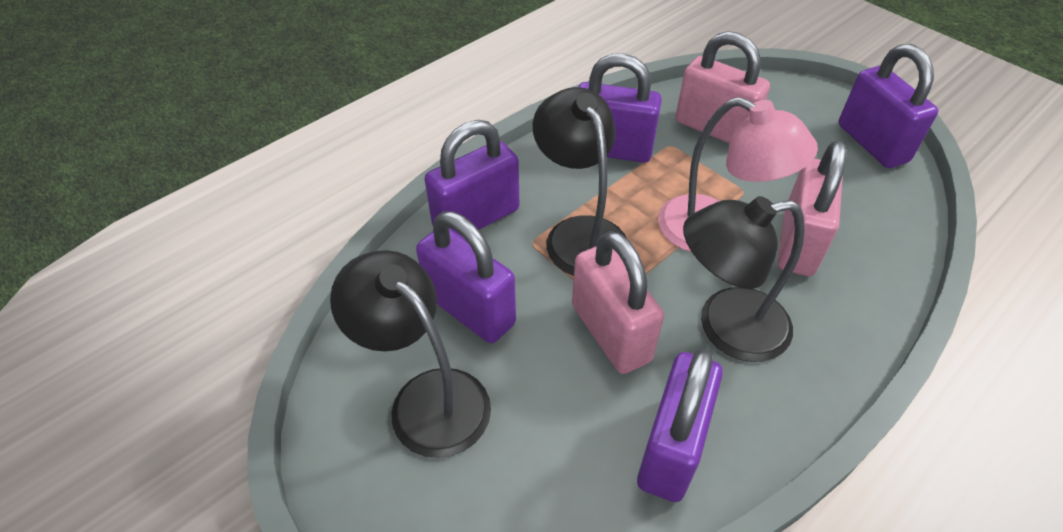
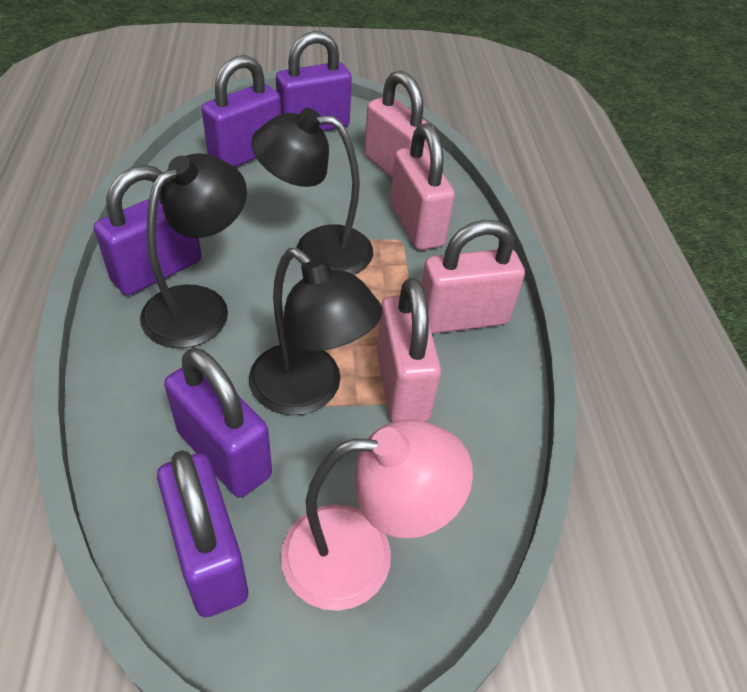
pink padlock: 3 -> 4

